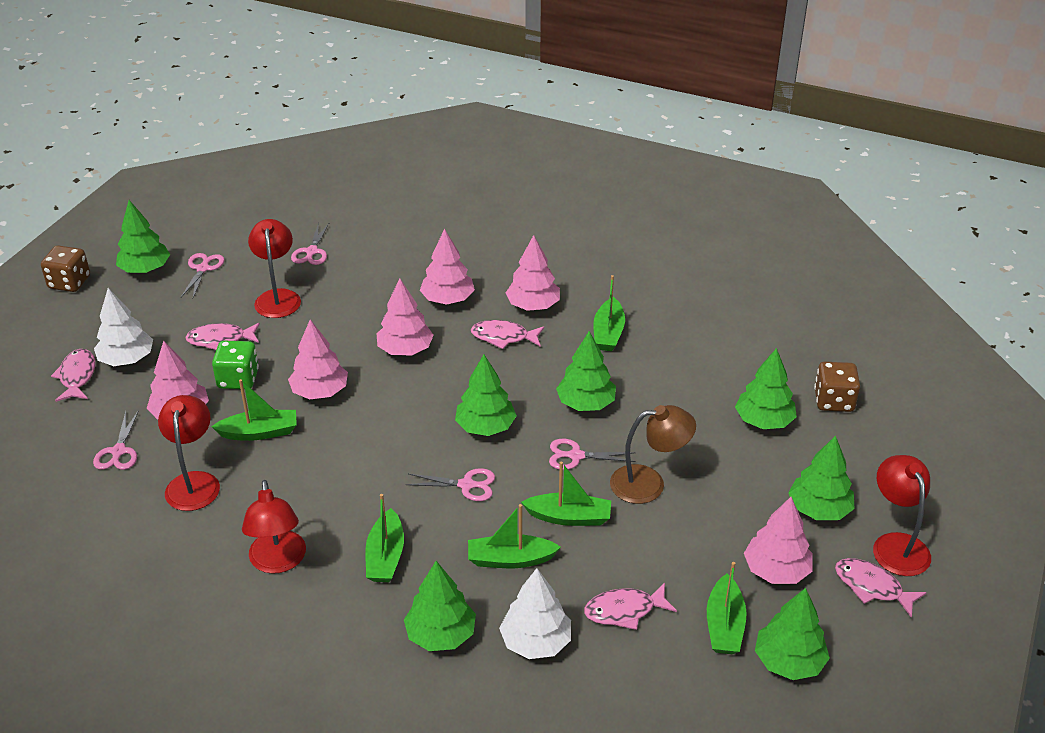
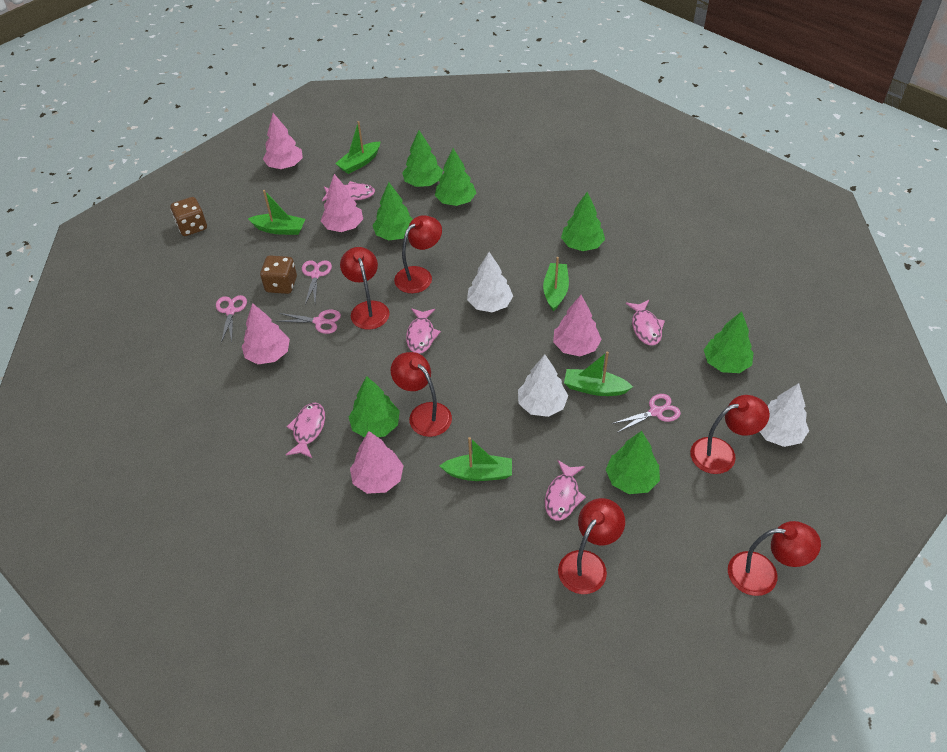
brown lamp: 1 -> 0
green boat: 6 -> 5
green dice: 1 -> 0
pink scissors: 5 -> 4
pink tree: 6 -> 5
red lamp: 4 -> 6
white tree: 2 -> 3

